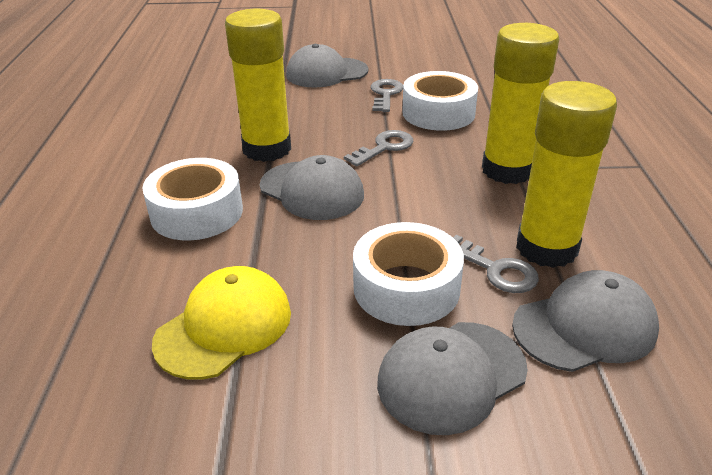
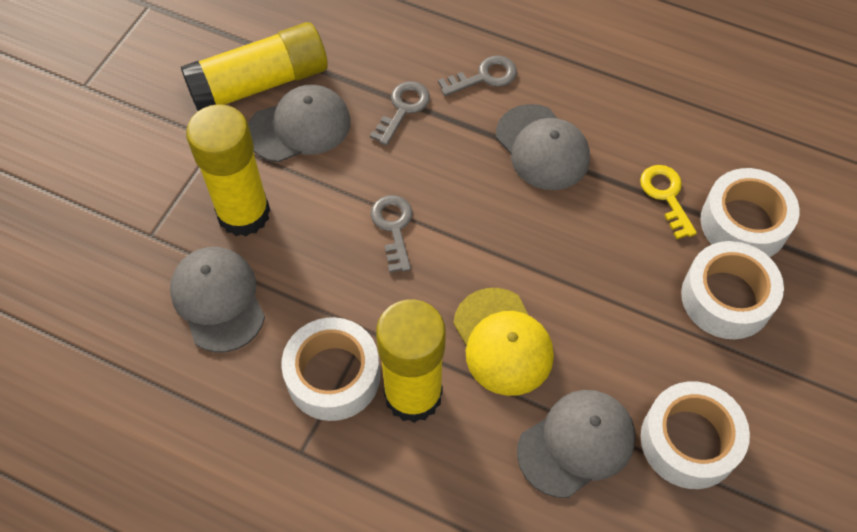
white tape: 3 -> 4
yellow key: 0 -> 1

